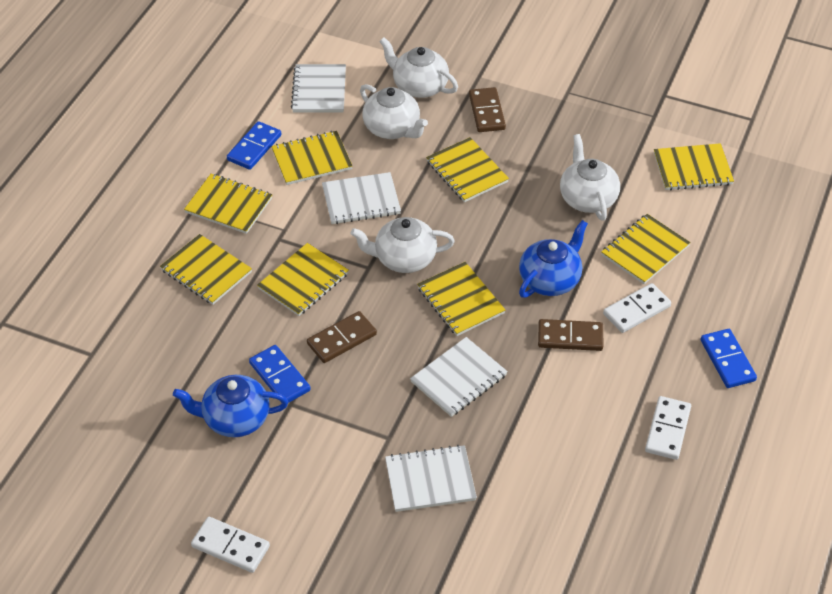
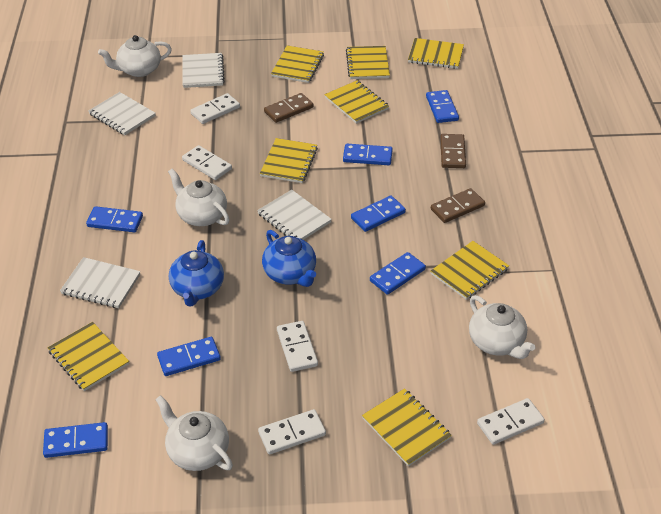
blue domino: 3 -> 7
white domino: 3 -> 5

